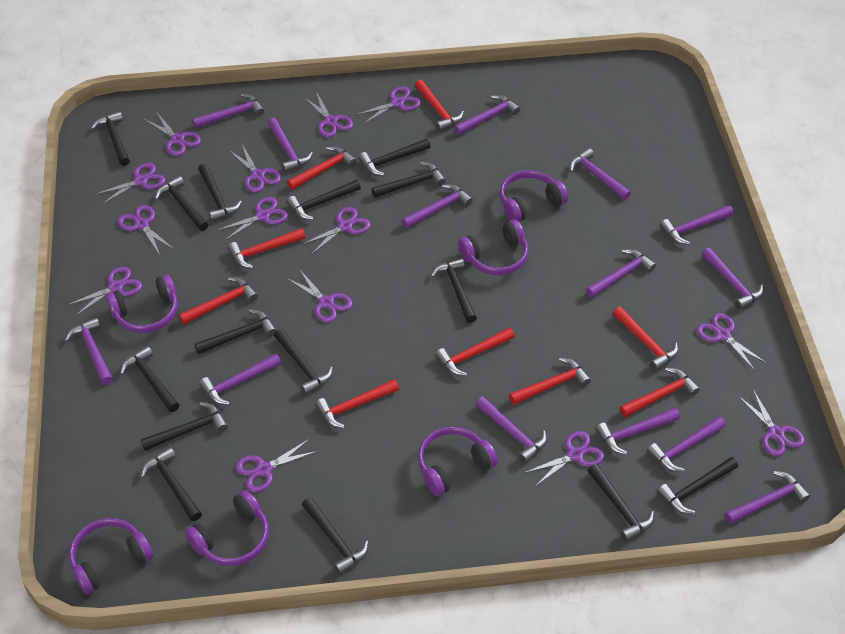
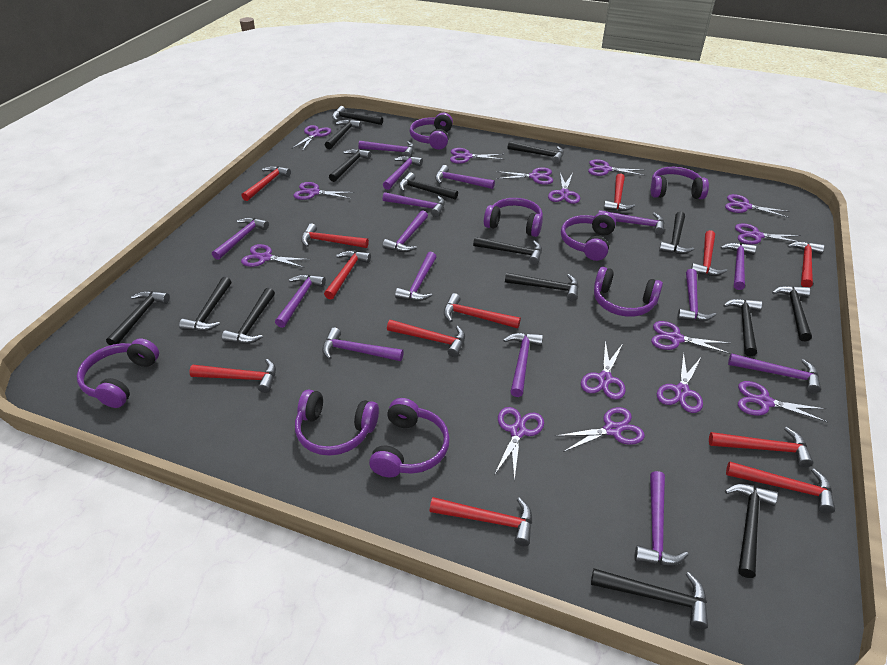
purple hammer: 14 -> 15
purple headphones: 6 -> 8
purple scissors: 14 -> 15
red hammer: 9 -> 12

